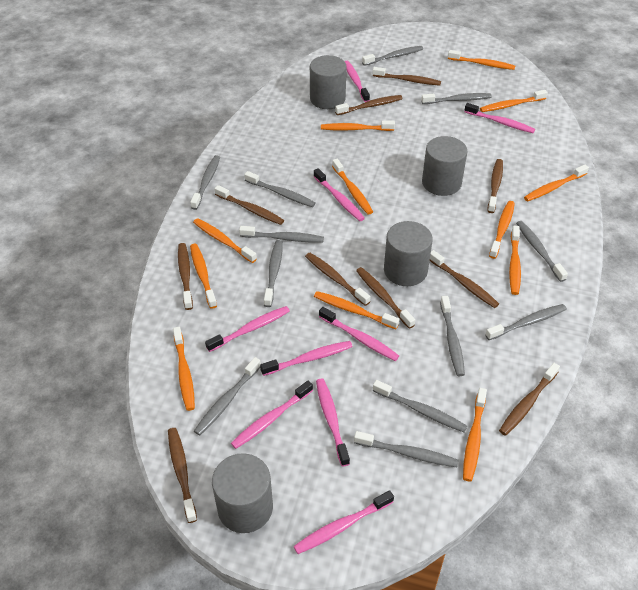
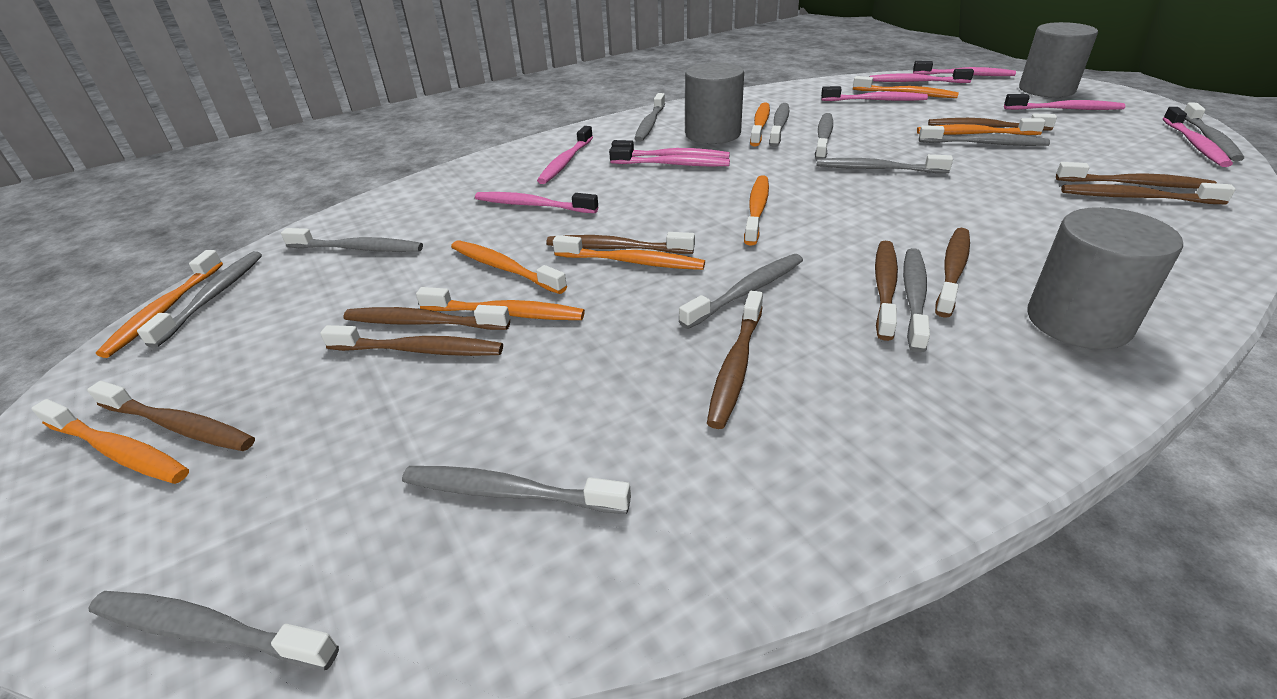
grey cylinder: 4 -> 3
orange toothbrush: 12 -> 9

